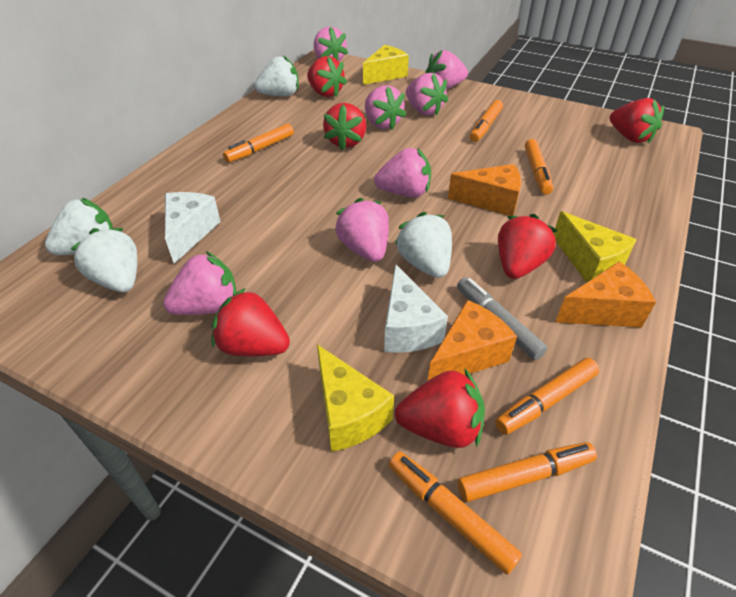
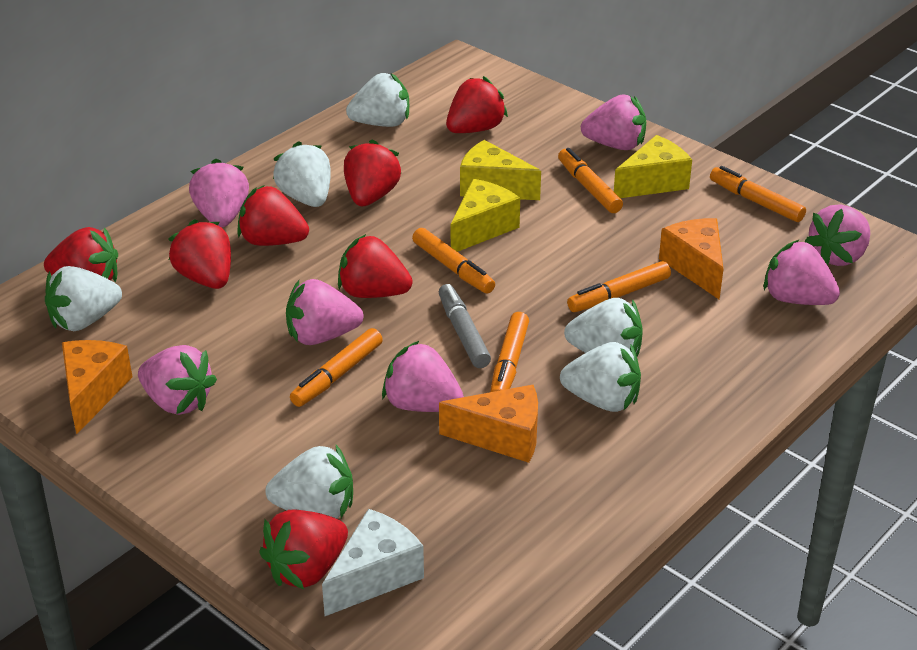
red strawberry: 6 -> 7
white cheese: 2 -> 1
white strawberry: 4 -> 6

